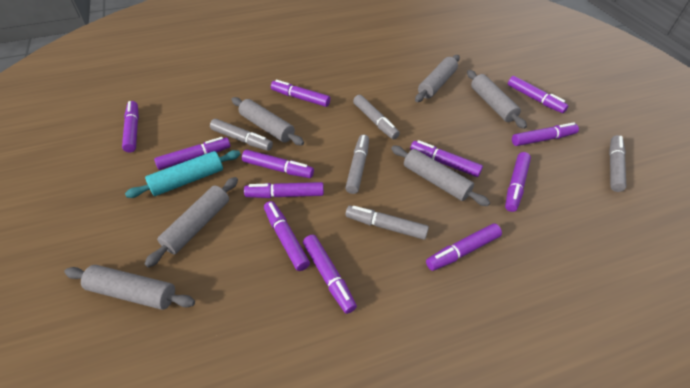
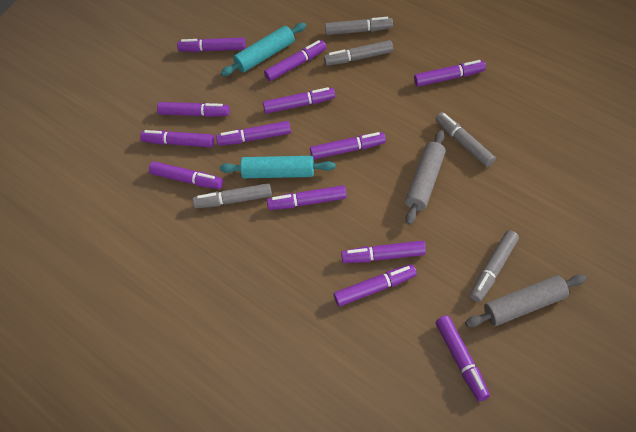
grey rolling pin: 6 -> 2
purple marker: 12 -> 13
turquoise rolling pin: 1 -> 2

